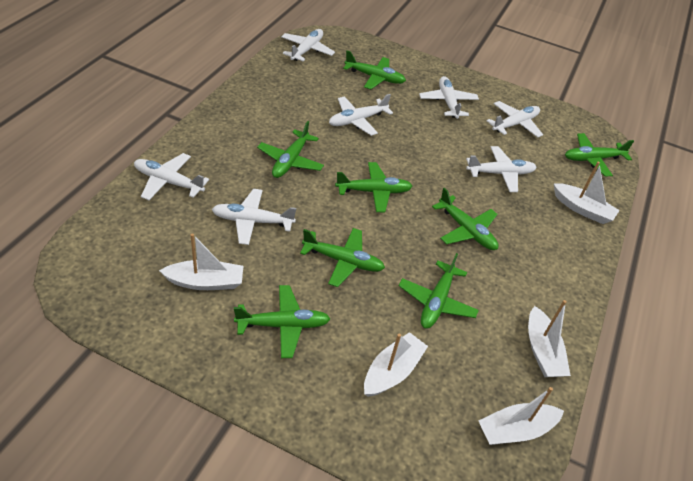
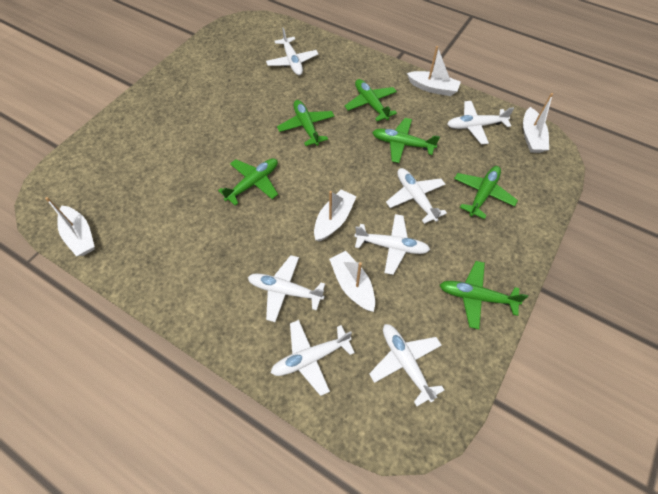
green plane: 8 -> 6

